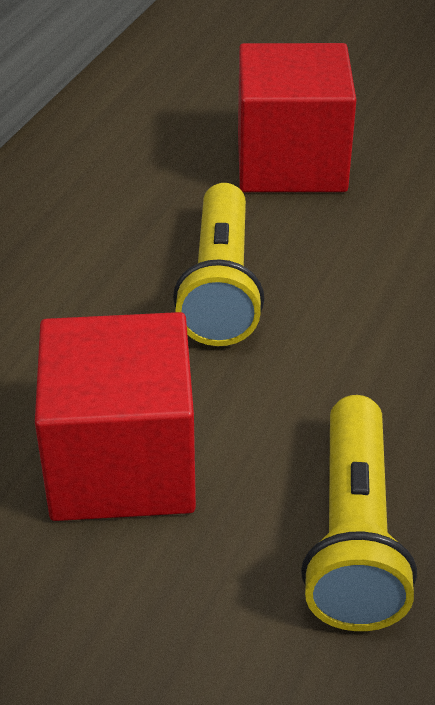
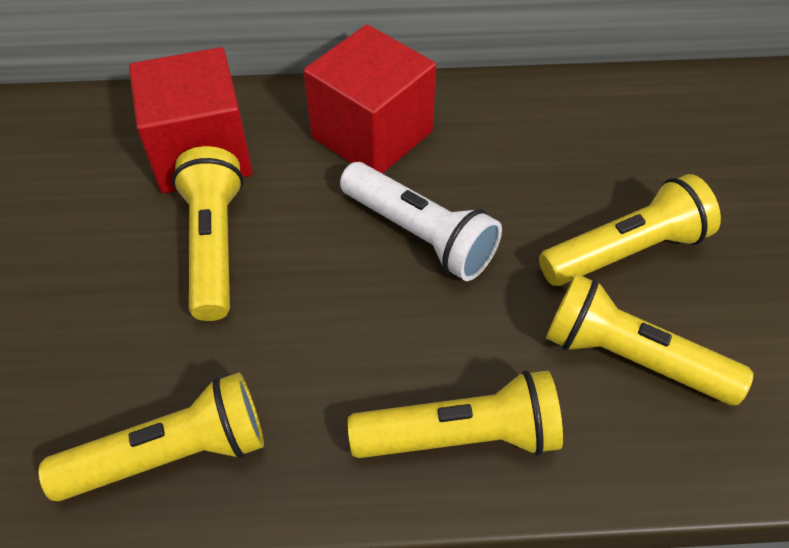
white flashlight: 0 -> 1
yellow flashlight: 2 -> 5

